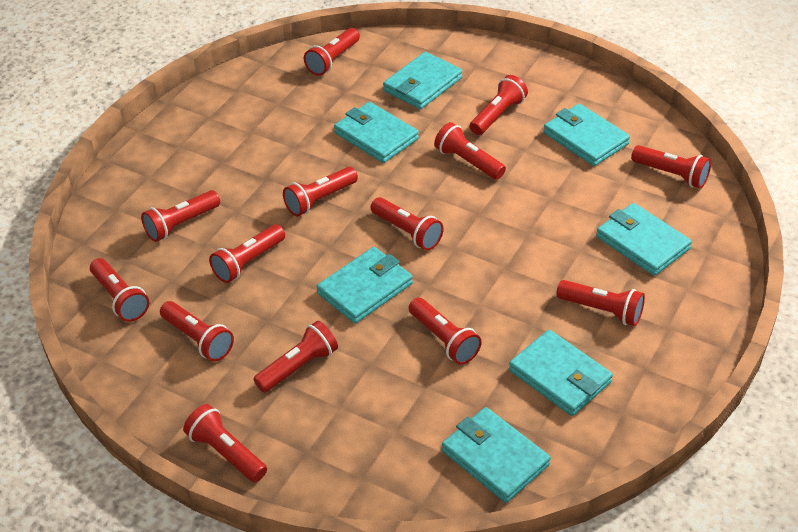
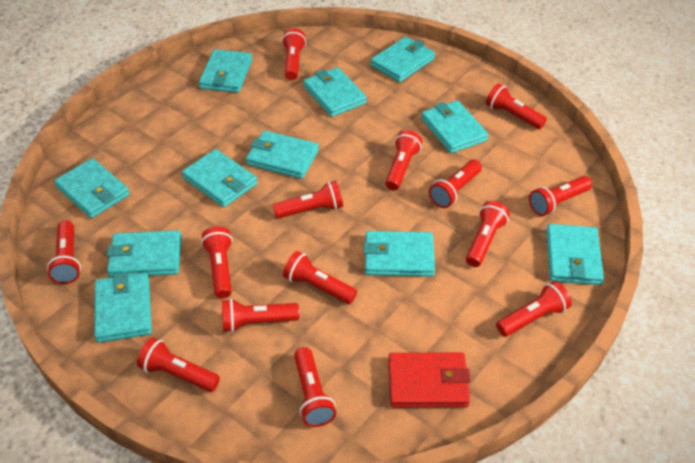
red wallet: 0 -> 1
turquoise wallet: 7 -> 11

